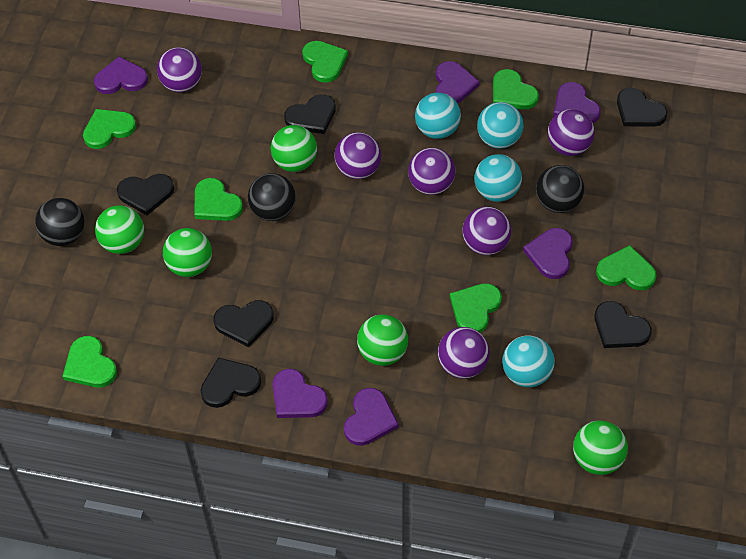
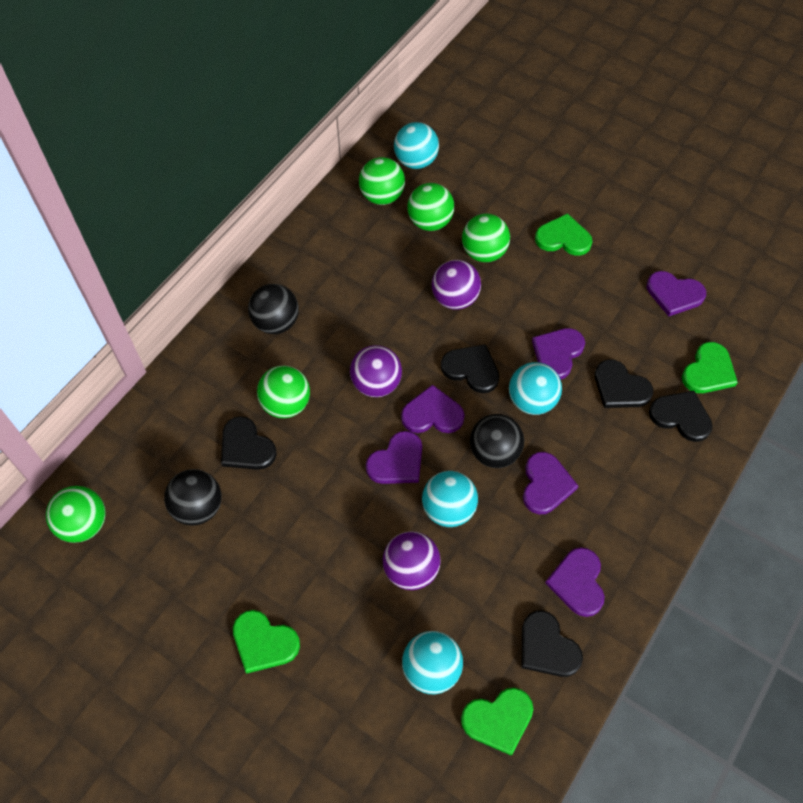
black heart: 6 -> 5
green heart: 7 -> 4
purple ball: 6 -> 3

